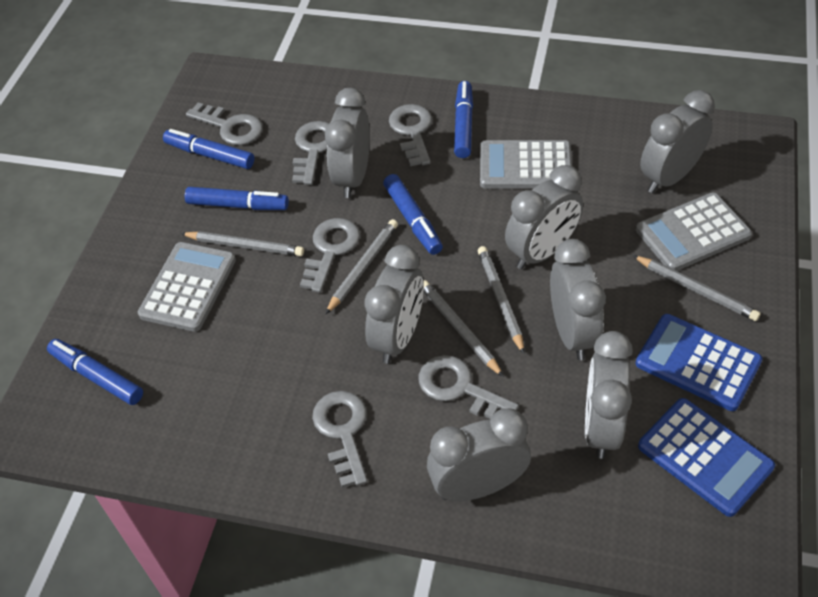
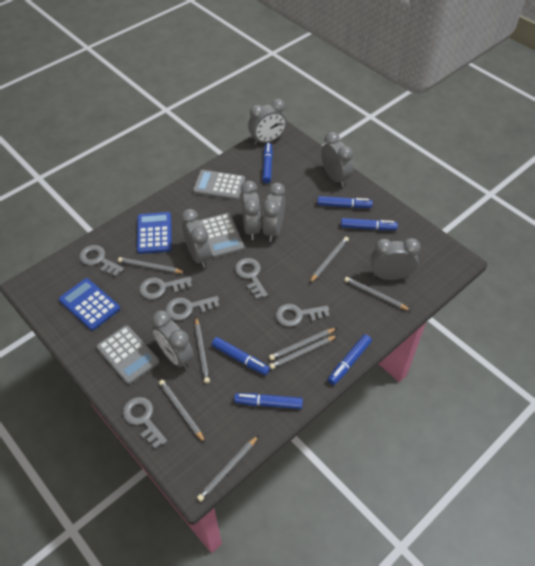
blue marker: 5 -> 6
grey pencil: 5 -> 8

